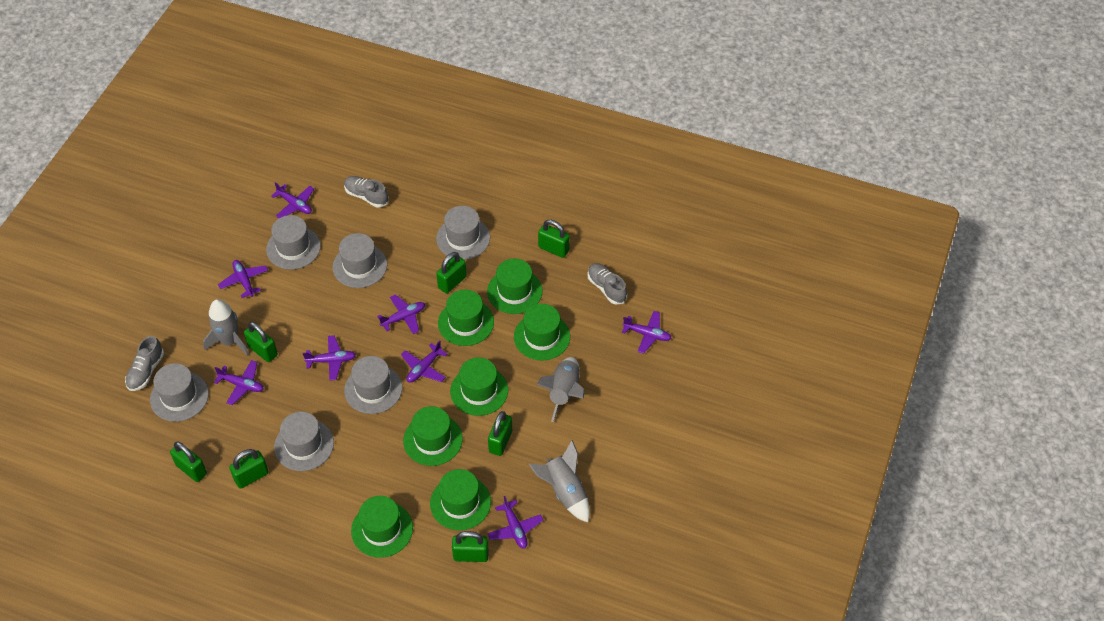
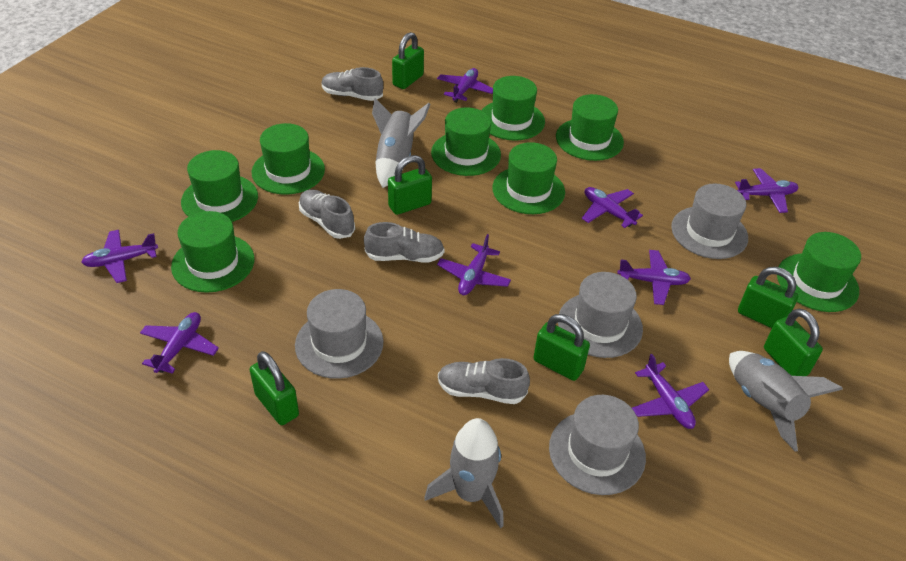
green hat: 7 -> 8
green padlock: 7 -> 6
grey hat: 6 -> 4
grey shoe: 3 -> 4

